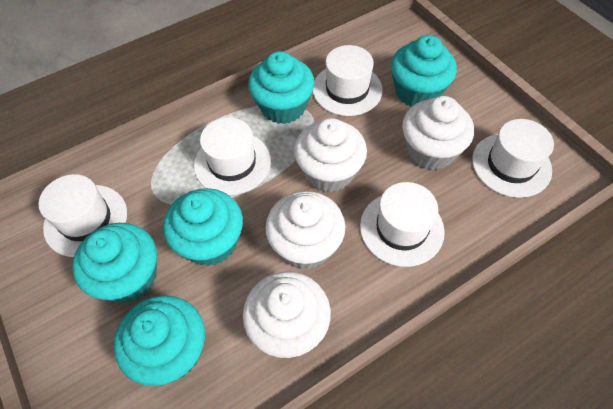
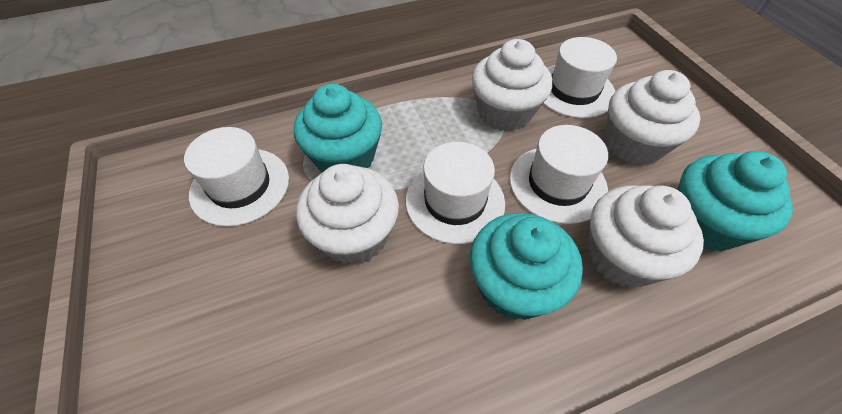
turquoise cupcake: 5 -> 3
white hat: 5 -> 4

